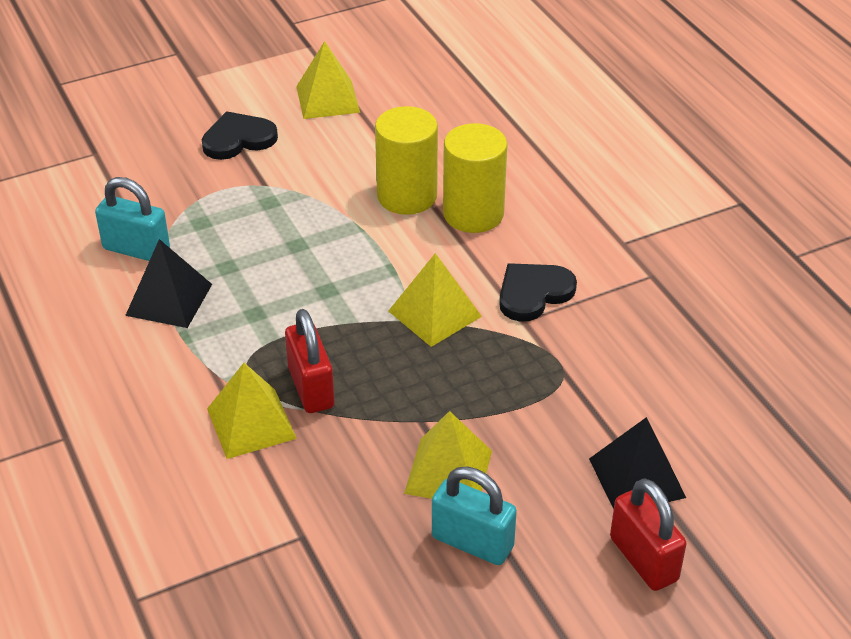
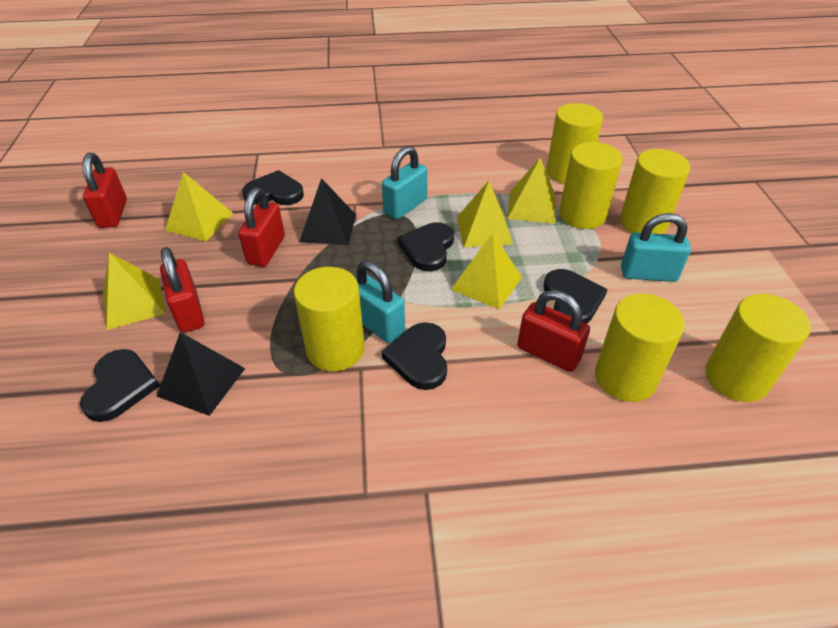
black heart: 2 -> 5
red padlock: 2 -> 4
turquoise padlock: 2 -> 3
yellow cylinder: 2 -> 6
yellow pyramid: 4 -> 5

